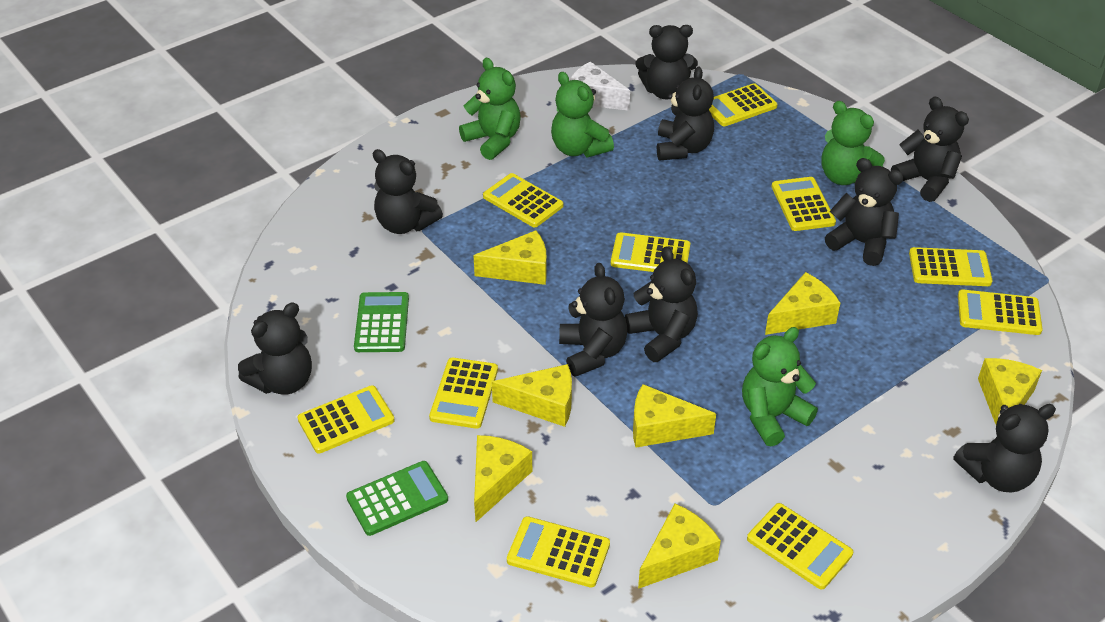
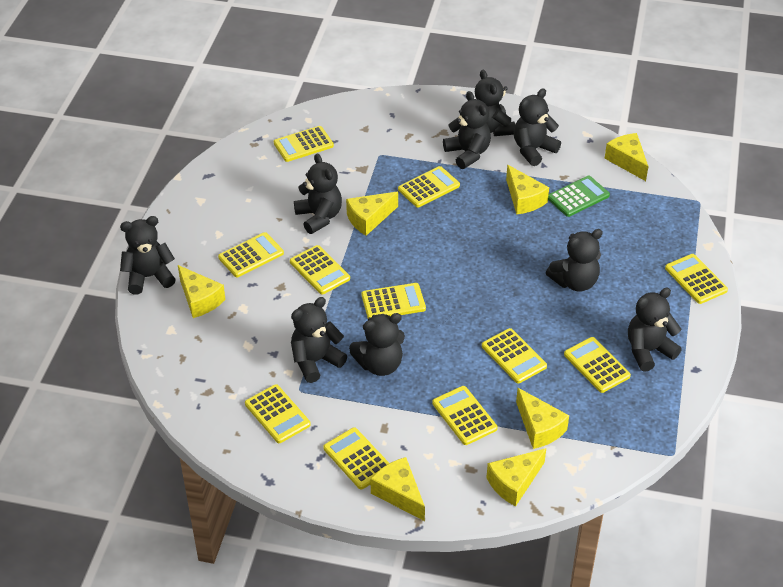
green calculator: 2 -> 1
green teddy bear: 4 -> 0
white cheese: 1 -> 0
yellow calculator: 10 -> 11

